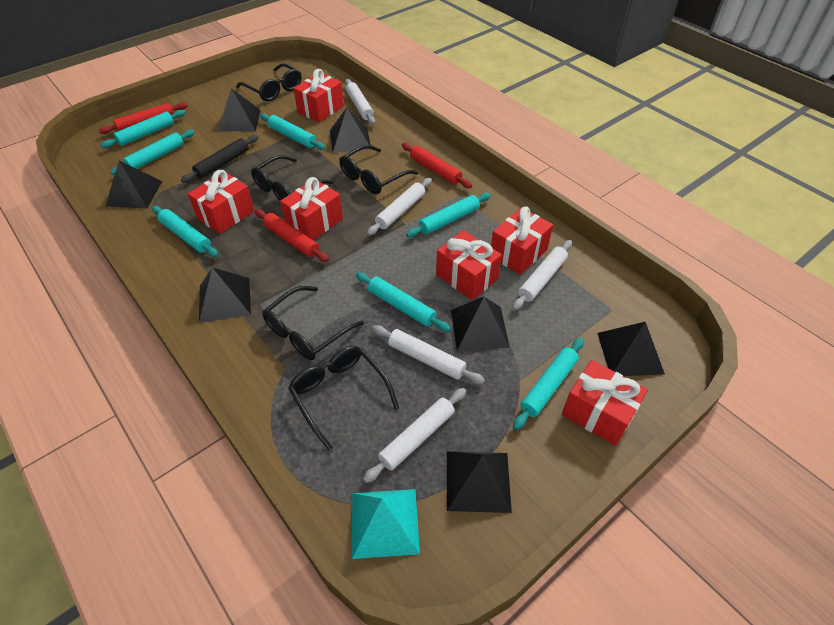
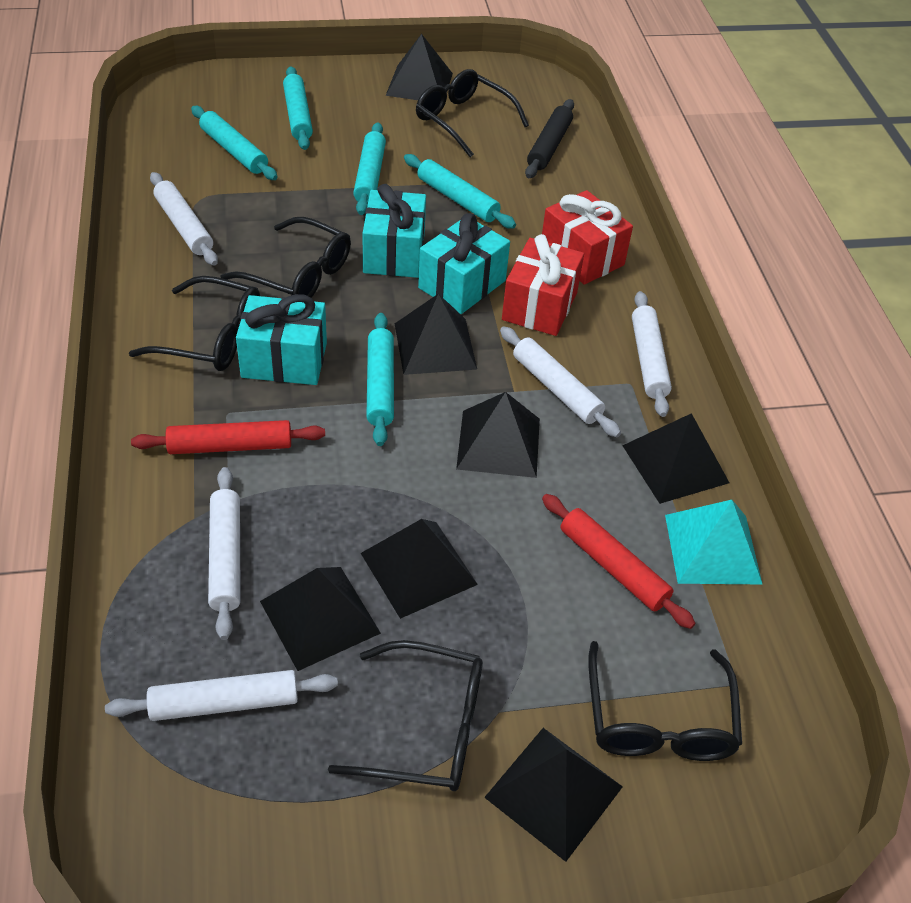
red gift: 6 -> 2
red rolling pin: 3 -> 2
turquoise gift: 0 -> 3
turquoise rolling pin: 7 -> 5

